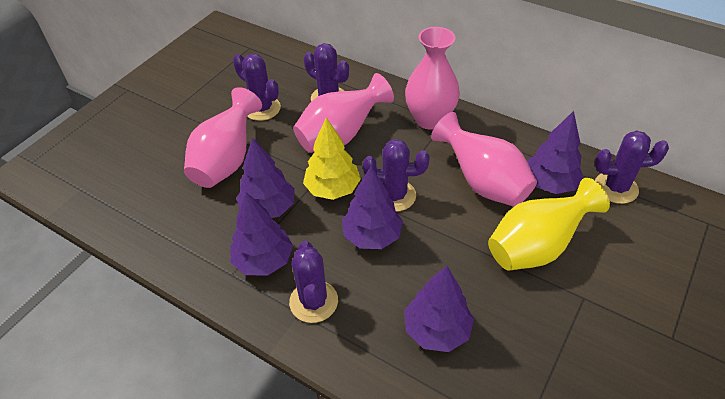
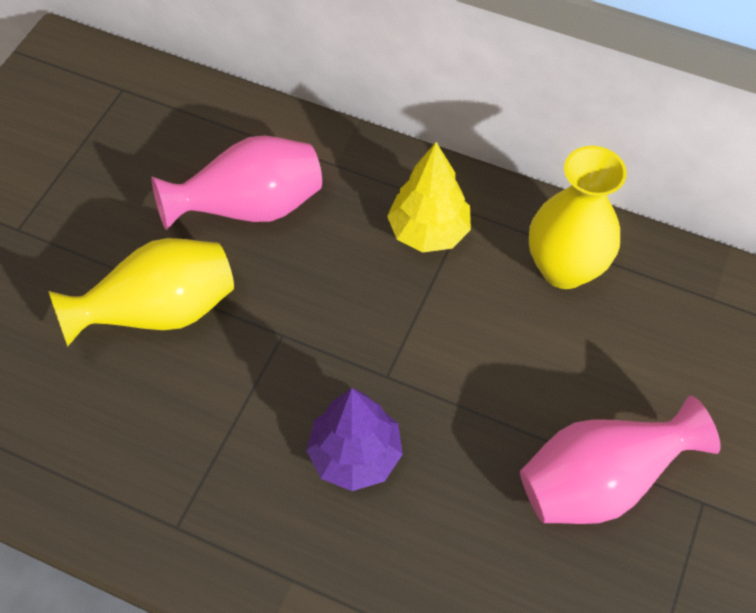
pink vase: 4 -> 2
purple cactus: 5 -> 0
purple tree: 5 -> 1
yellow vase: 1 -> 2

